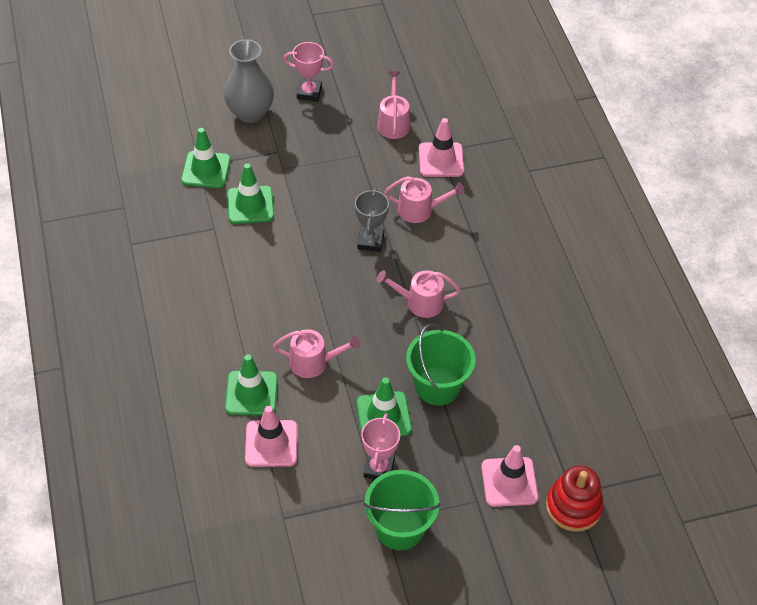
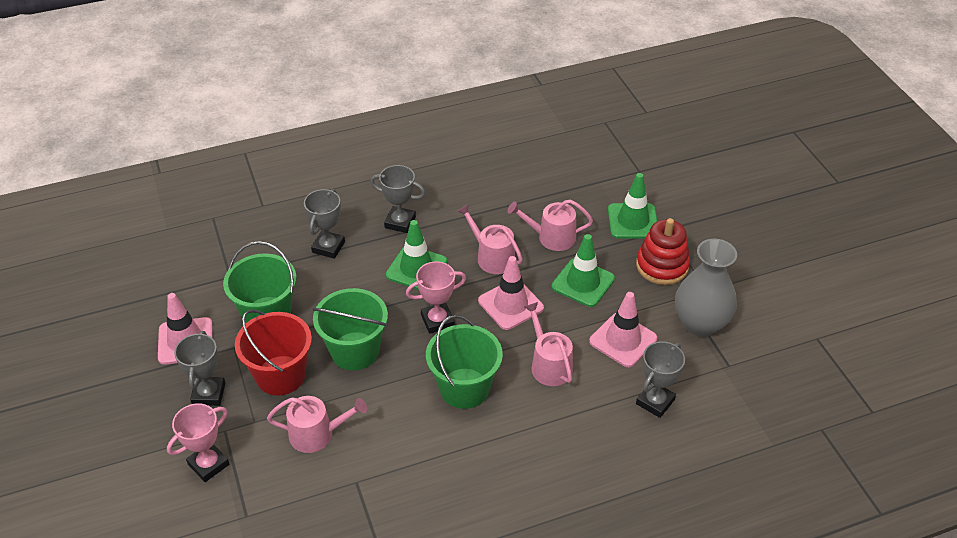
green bucket: 2 -> 3
green traffic cone: 4 -> 3
grey trophy: 1 -> 4
red bucket: 0 -> 1

